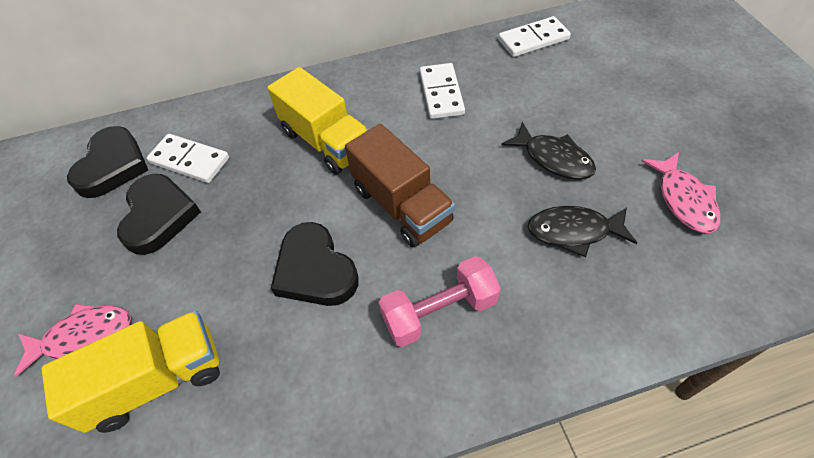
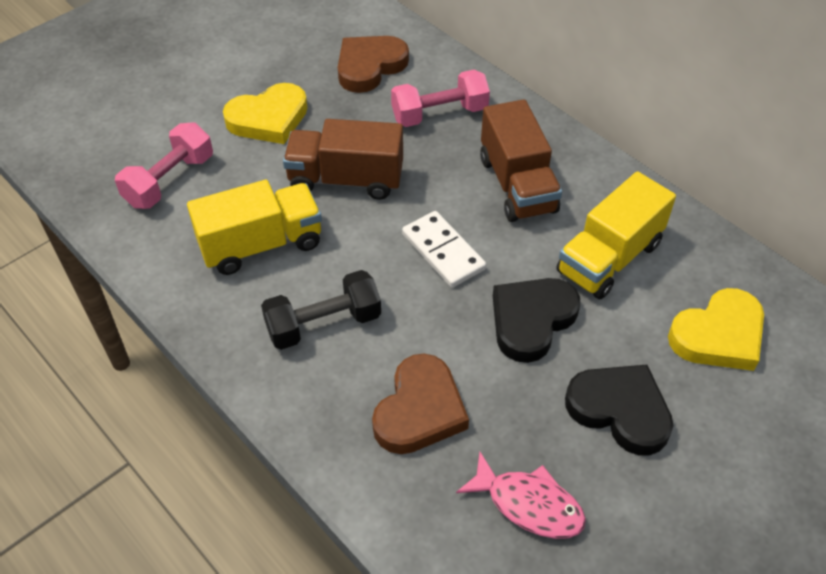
black dumbbell: 0 -> 1
black fish: 2 -> 0
black heart: 3 -> 2
brown heart: 0 -> 2
brown truck: 1 -> 2
pink dumbbell: 1 -> 2
pink fish: 2 -> 1
white domino: 3 -> 1
yellow heart: 0 -> 2

